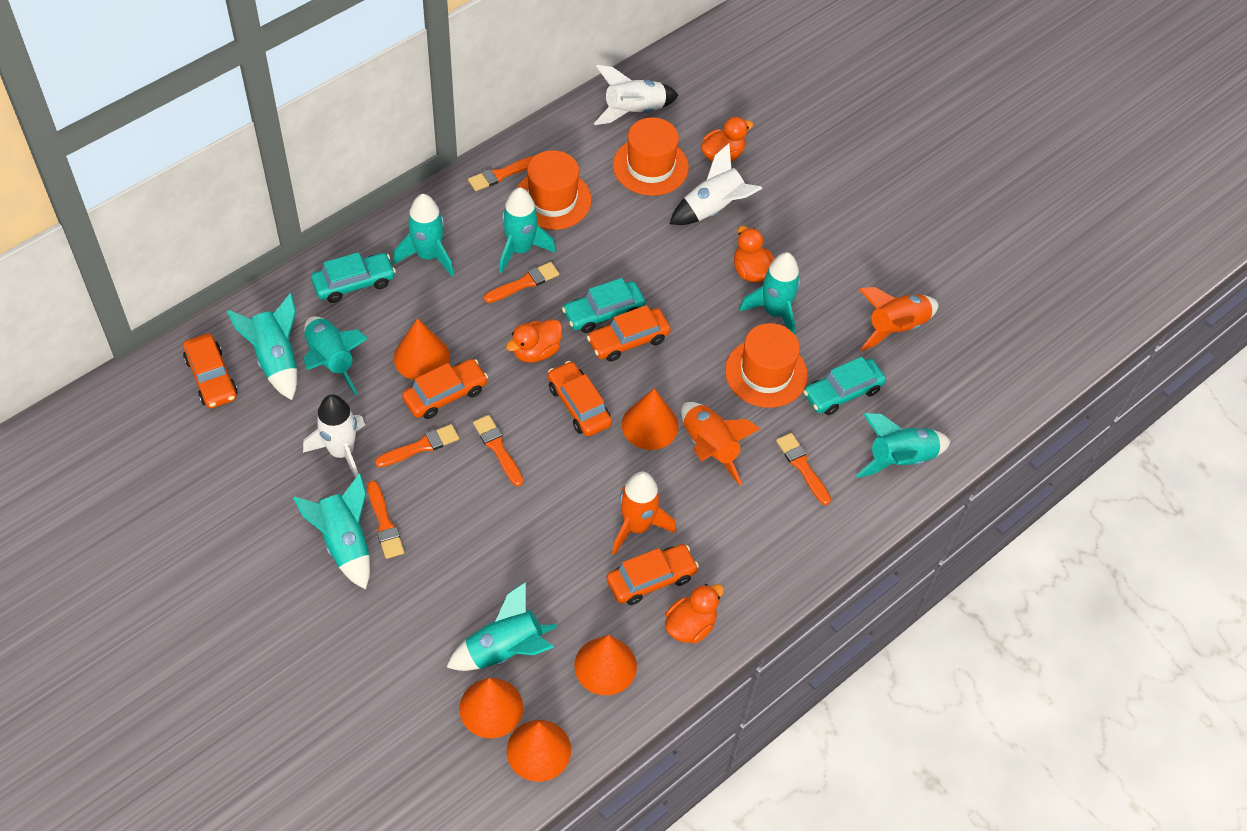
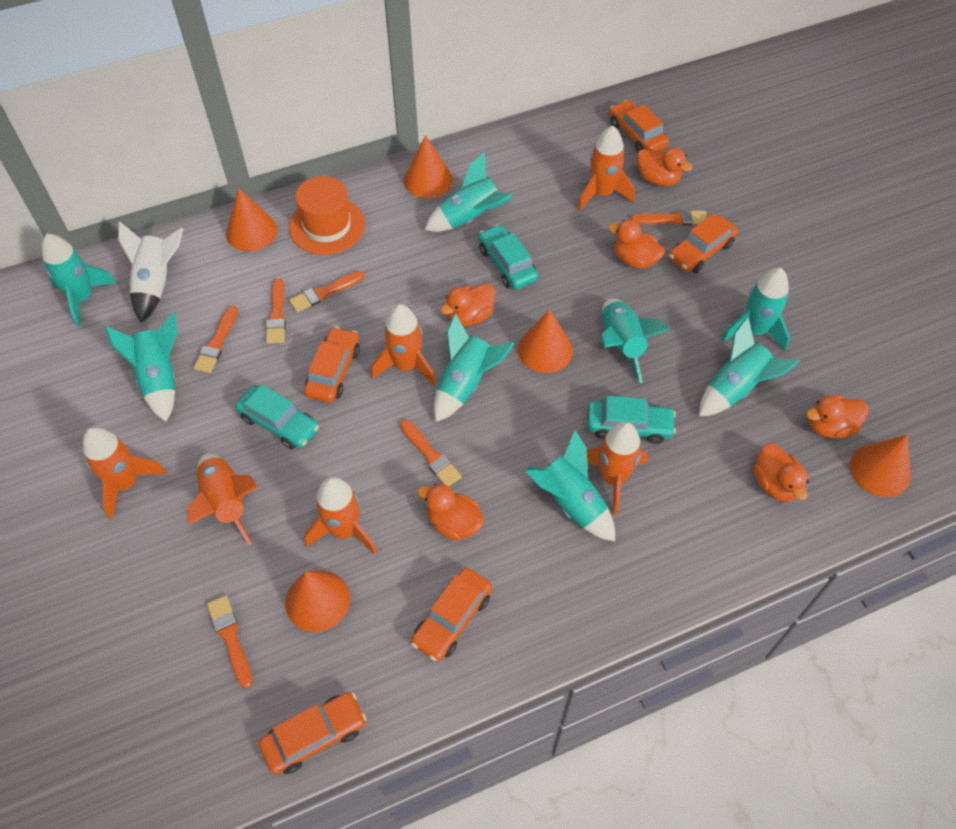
orange duck: 4 -> 6
orange hat: 3 -> 1
orange rocket: 3 -> 6
white rocket: 3 -> 1

